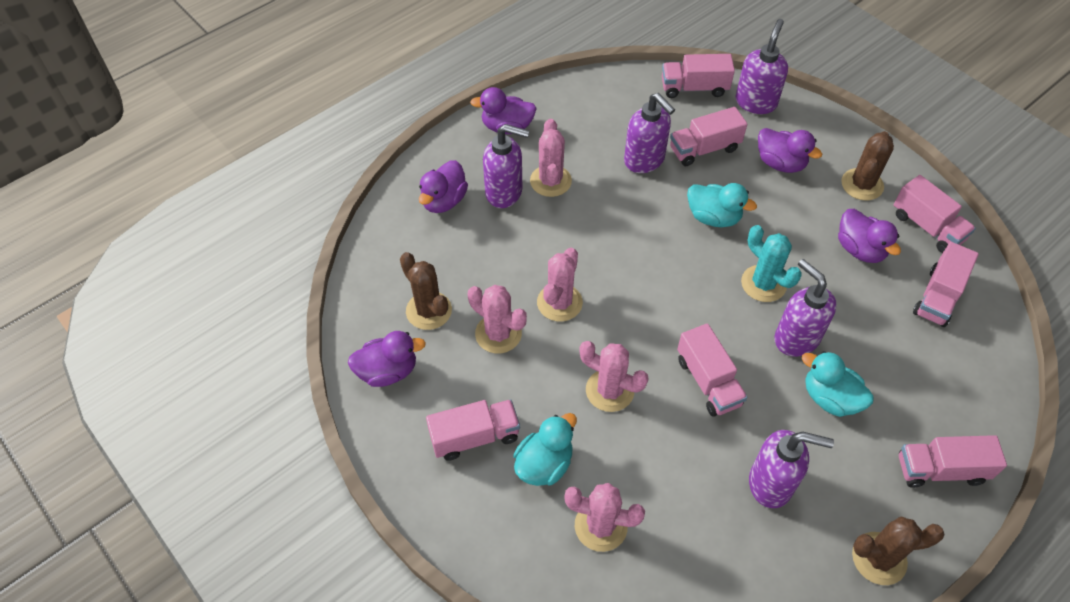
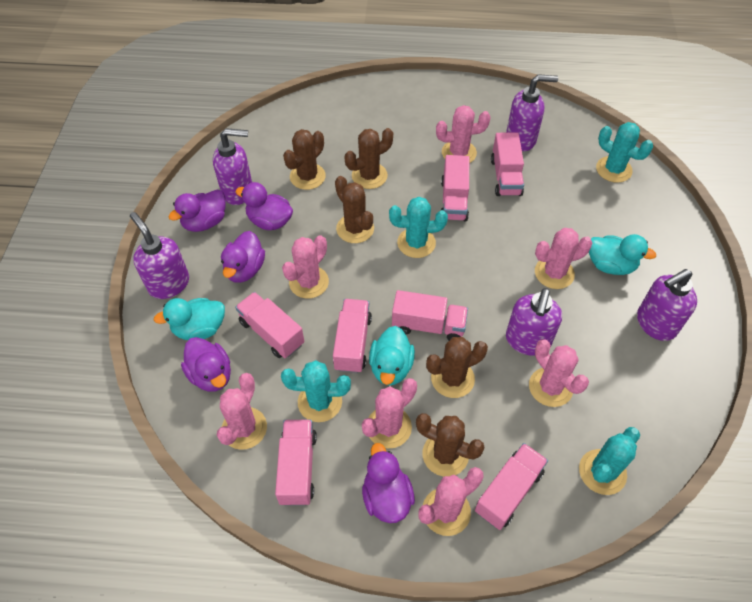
brown cactus: 3 -> 5
pink cactus: 5 -> 7
turquoise cactus: 1 -> 4

